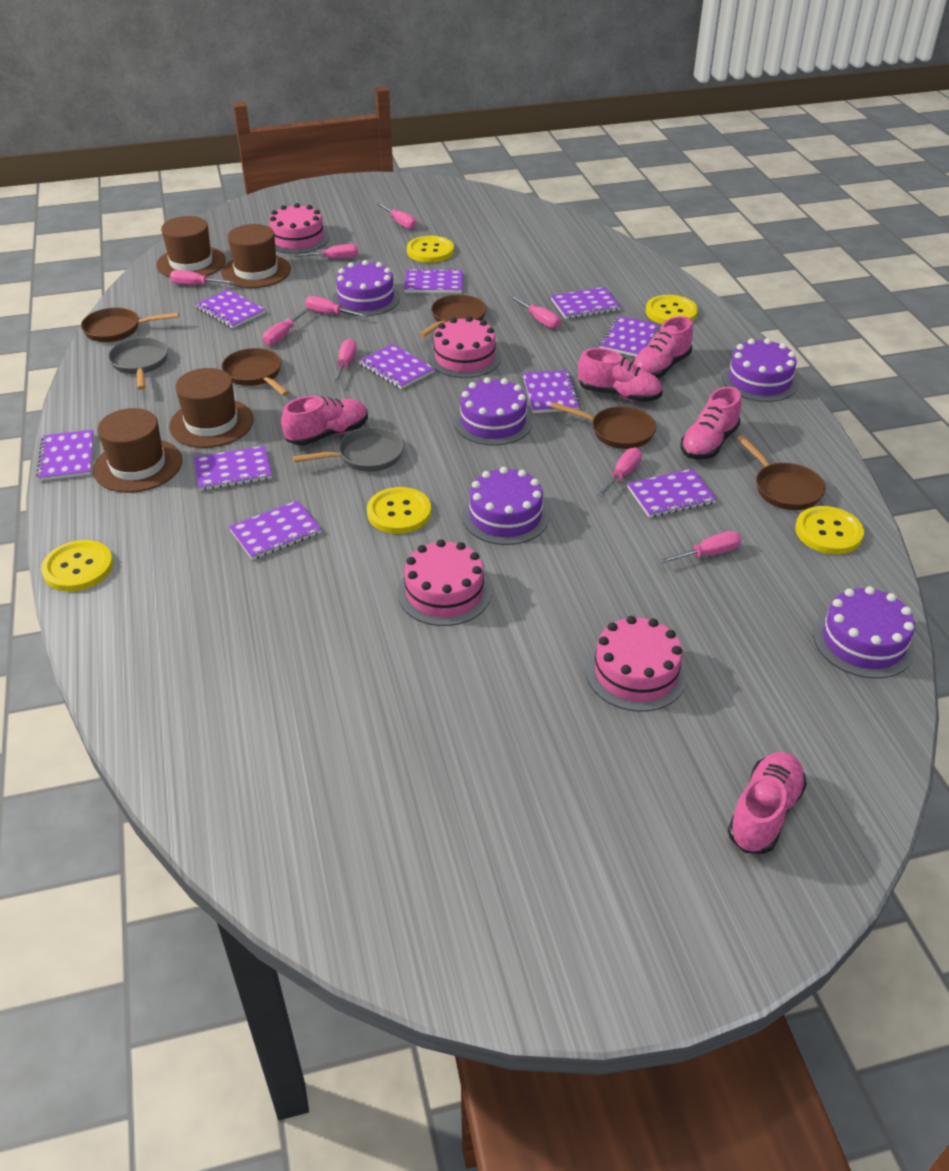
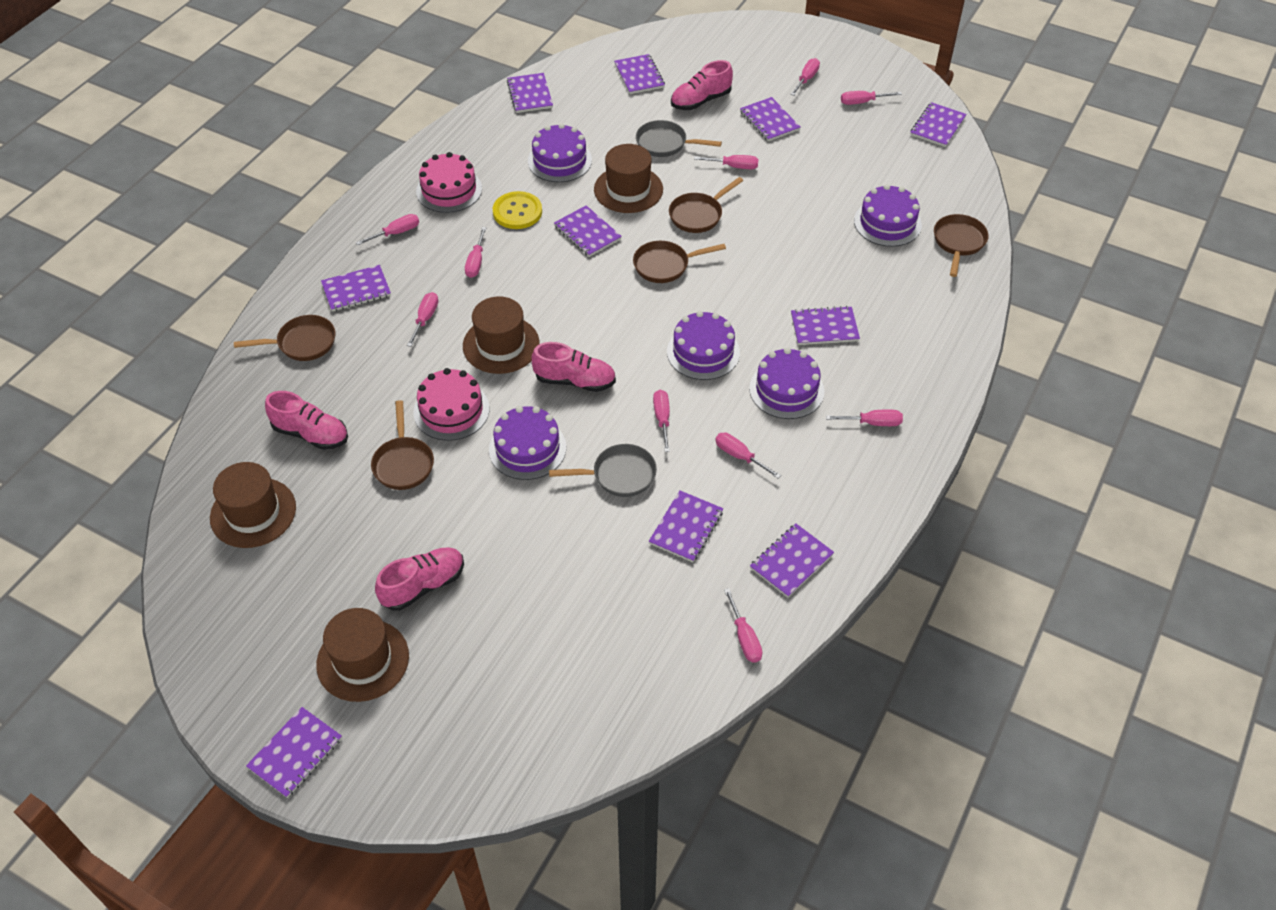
pink cake: 4 -> 2
pink screwdriver: 9 -> 10
pink shoe: 5 -> 4
yellow button: 5 -> 1

